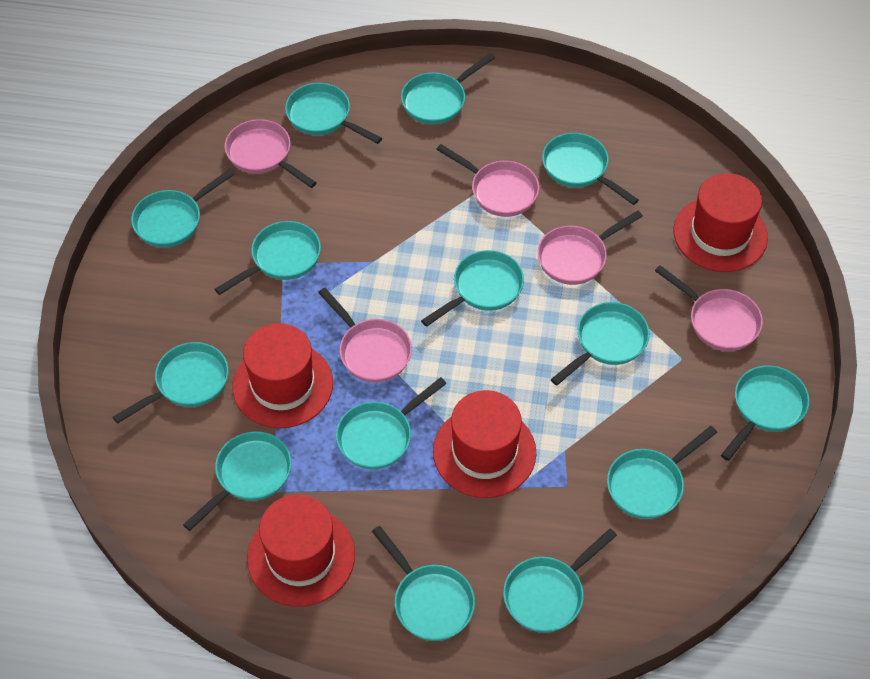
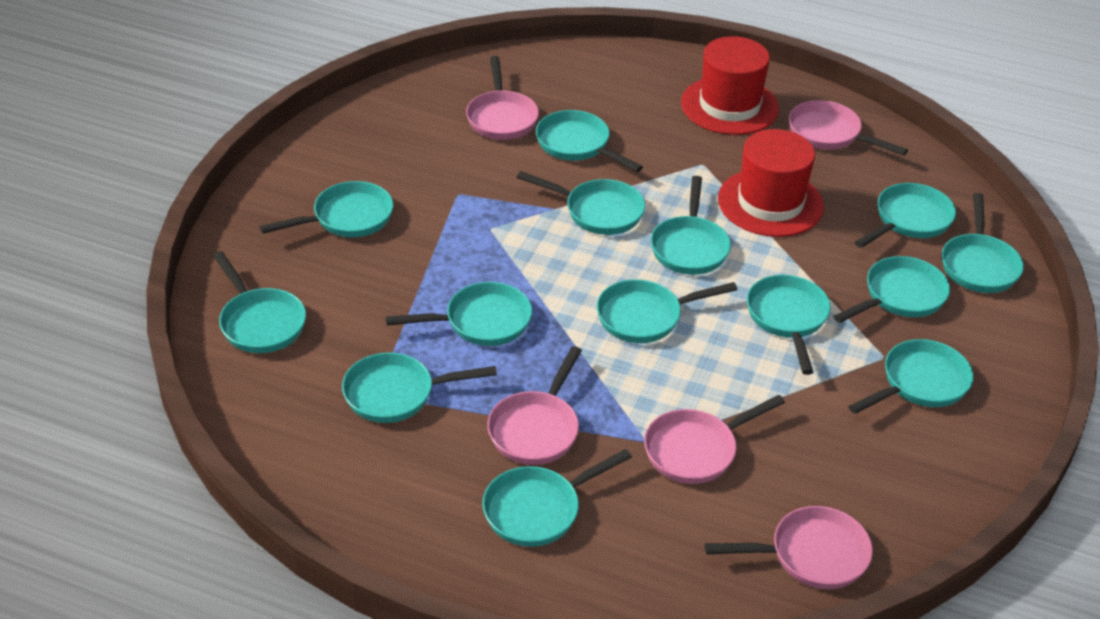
red hat: 4 -> 2

